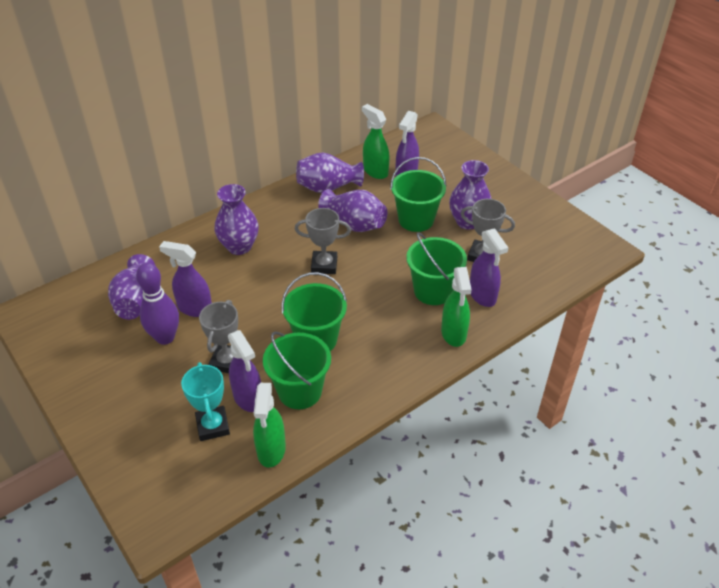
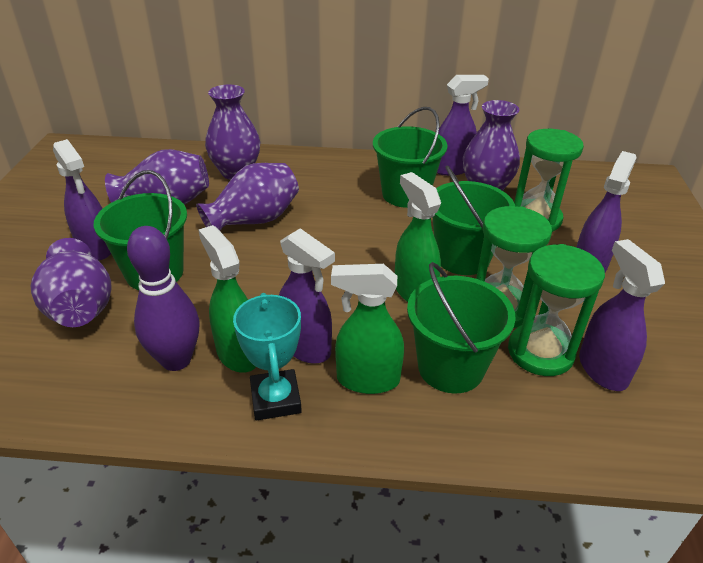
green hourglass: 0 -> 3
grey trophy: 3 -> 0
purple spray bottle: 4 -> 5

